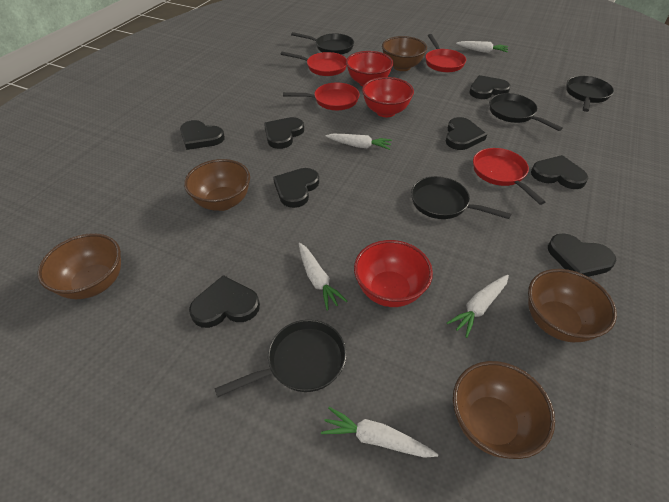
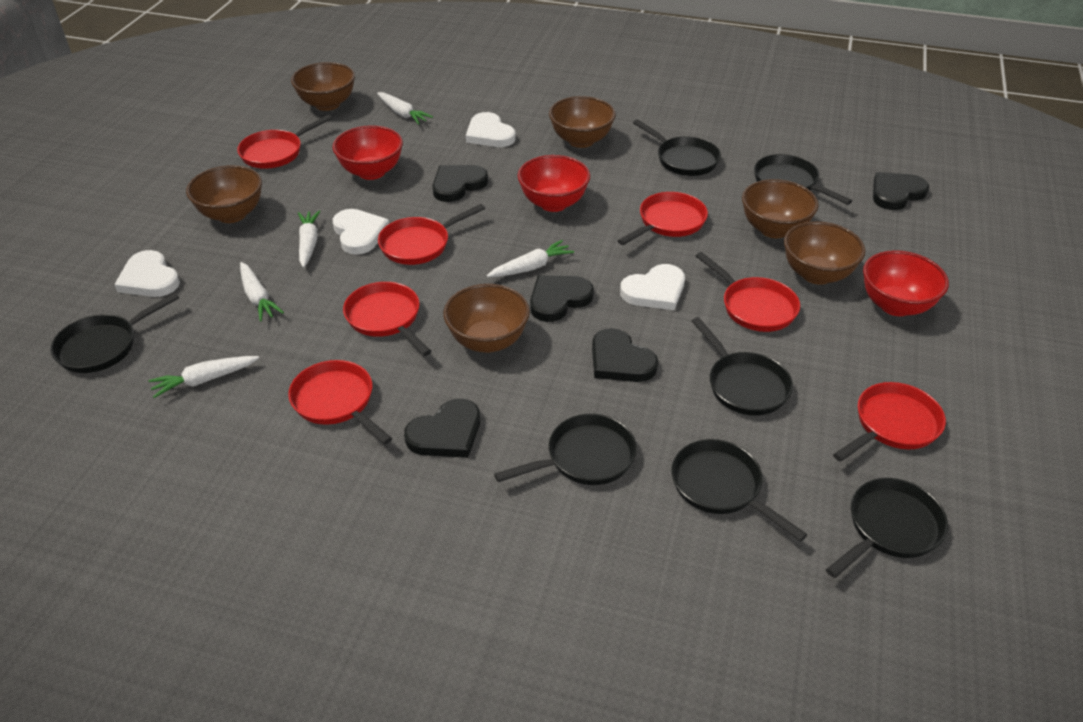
black heart: 8 -> 5
black pan: 5 -> 7
brown bowl: 5 -> 6
red pan: 4 -> 7
white heart: 0 -> 4

